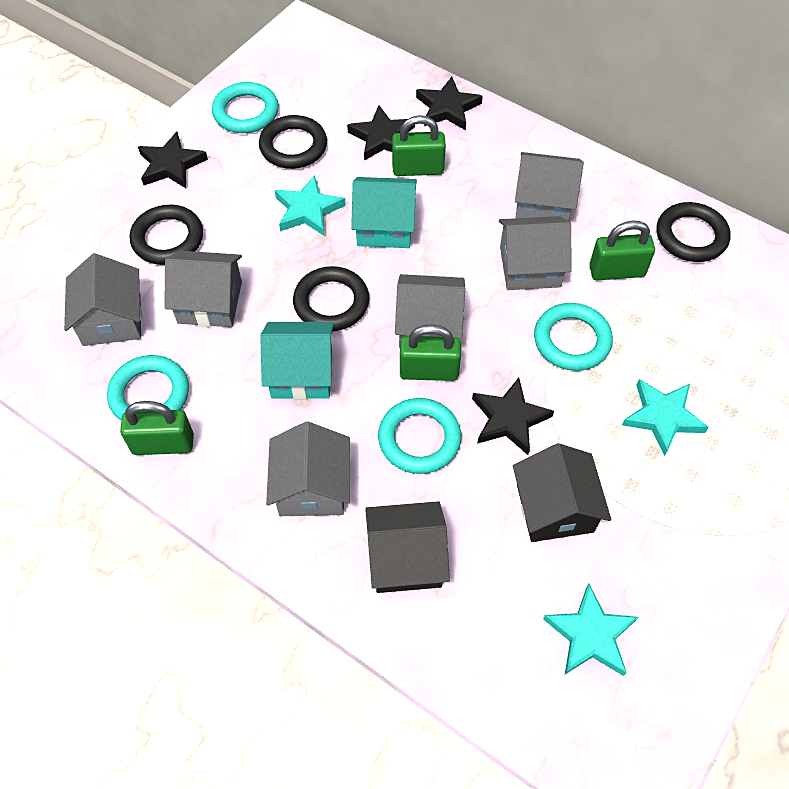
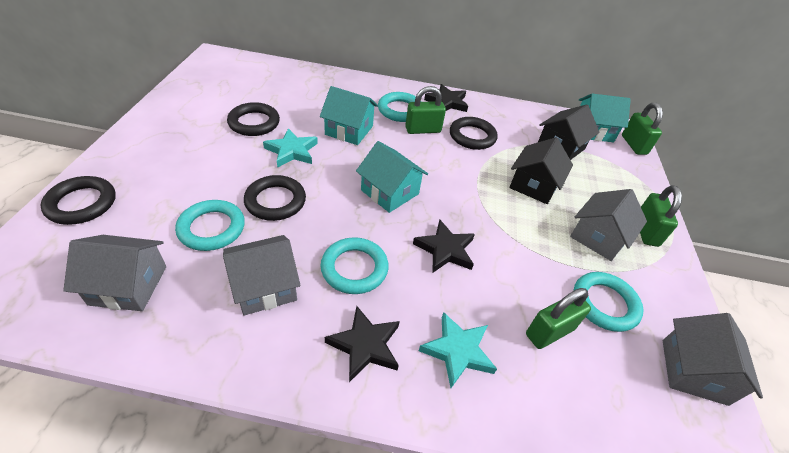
black star: 4 -> 3
grey house: 6 -> 4
turquoise house: 2 -> 3
turquoise star: 3 -> 2

